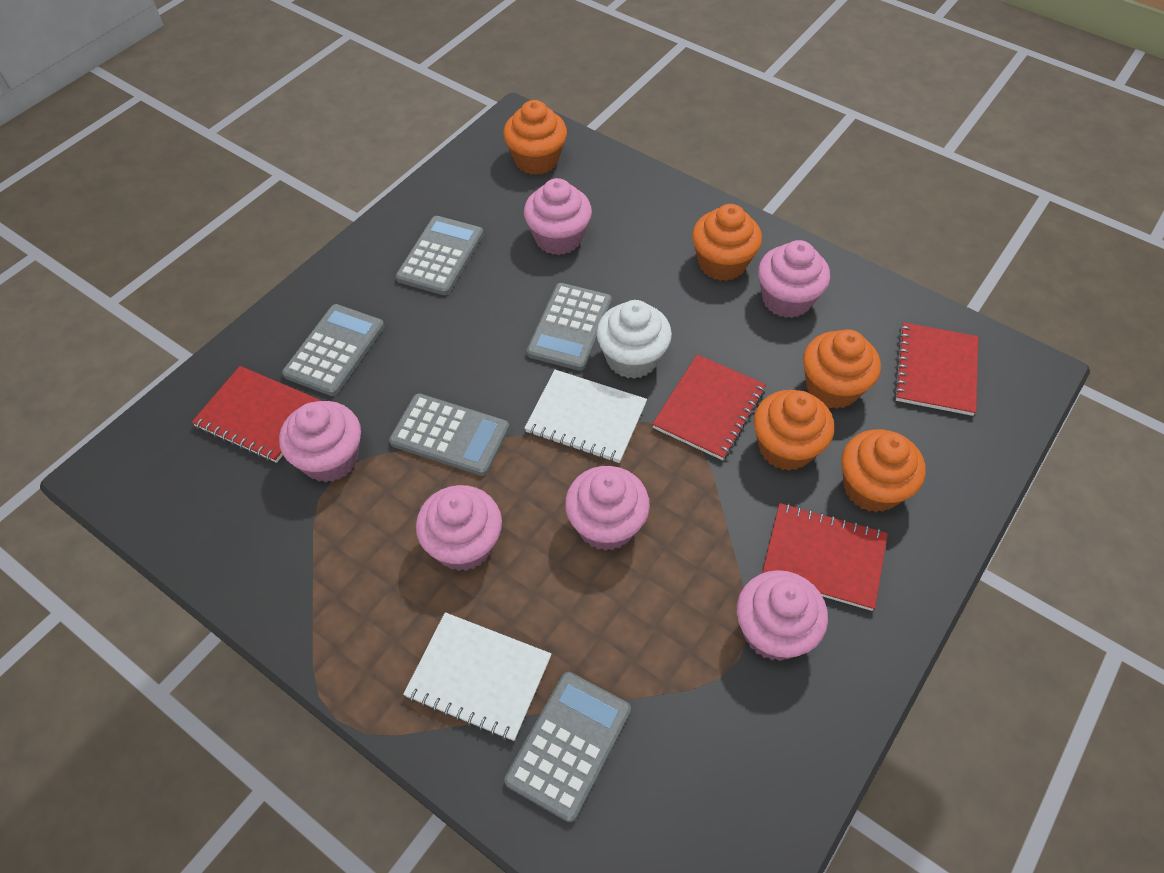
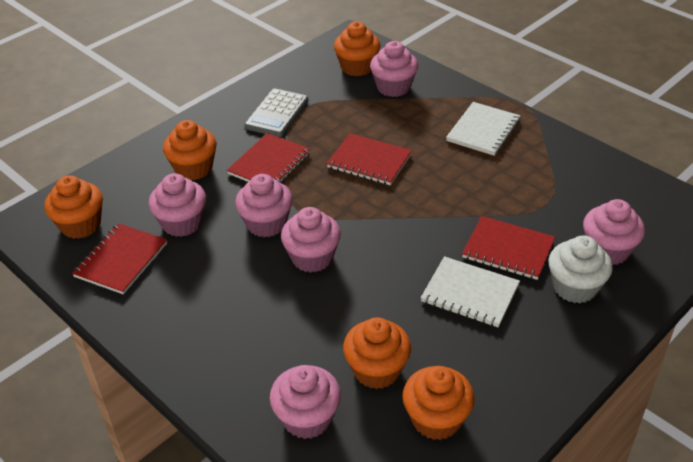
grey calculator: 5 -> 1

